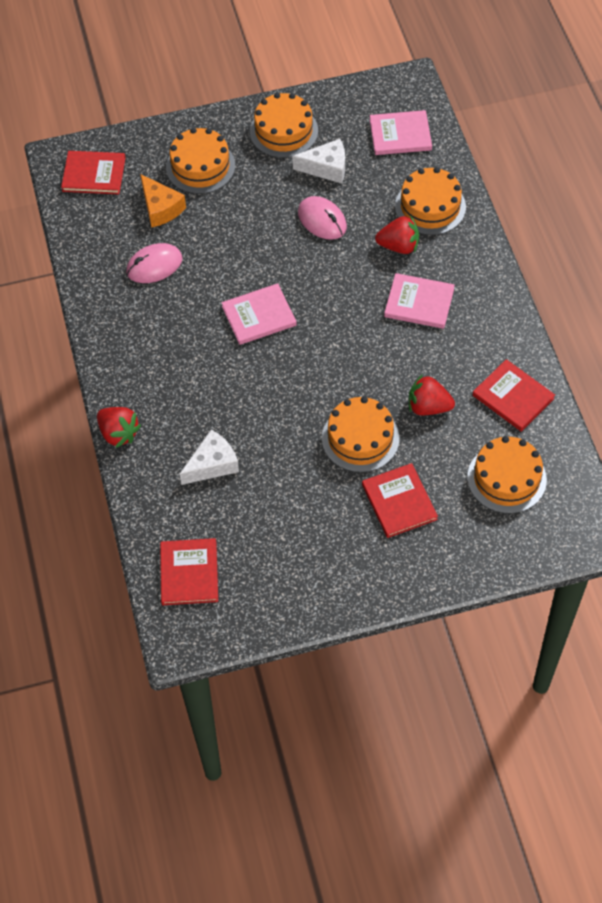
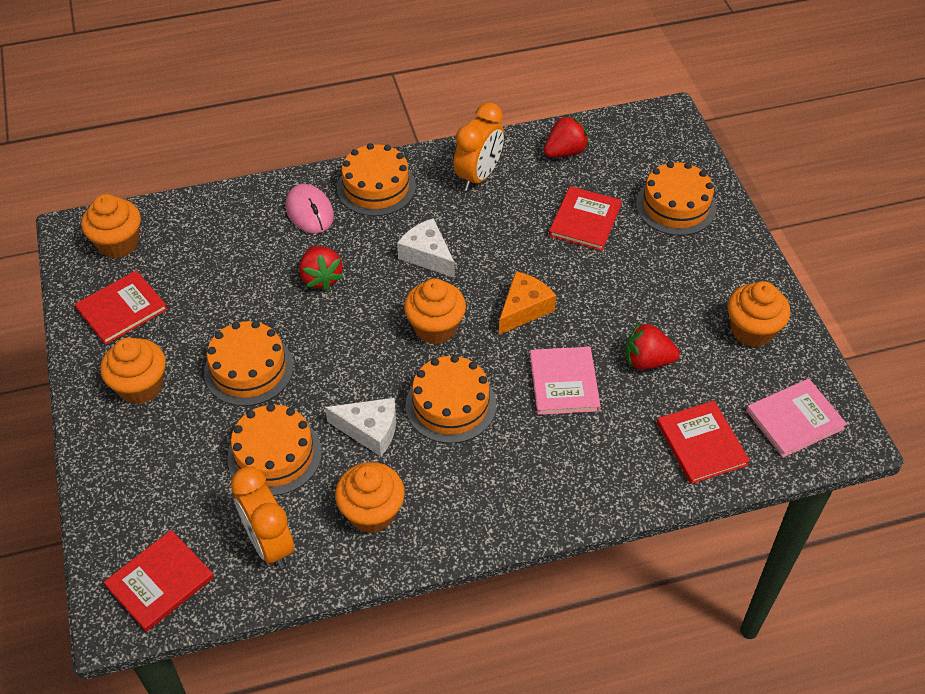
orange clock: 0 -> 2
orange cupcake: 0 -> 5
pink book: 3 -> 2
pink mouse: 2 -> 1

